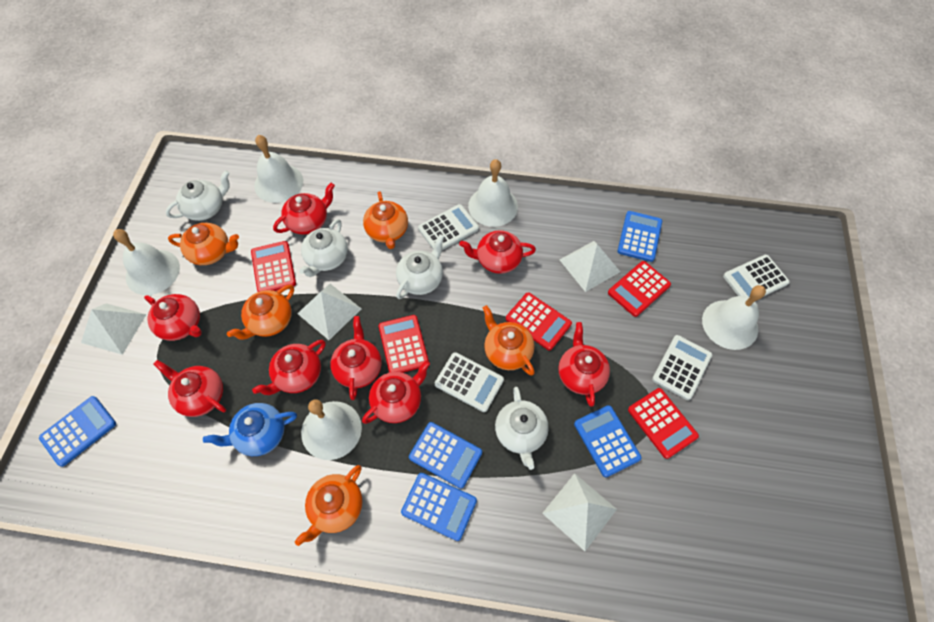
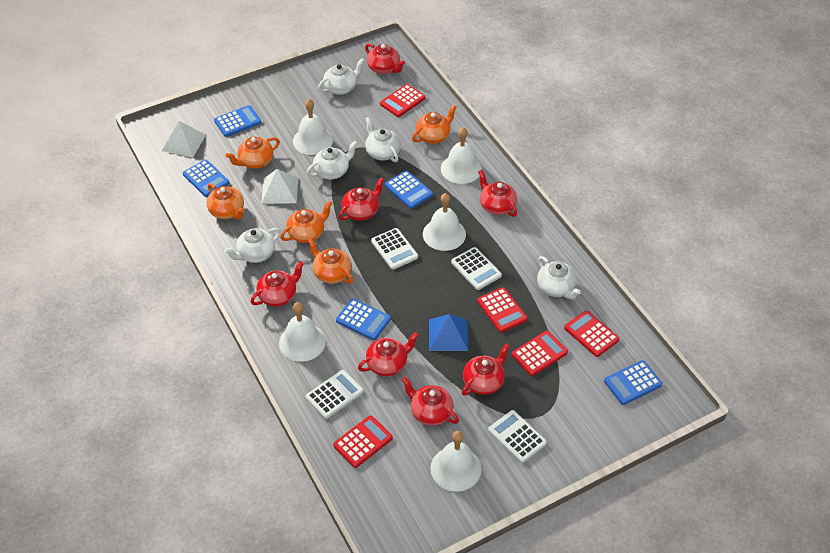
blue pyramid: 0 -> 1
blue teapot: 1 -> 0
red teapot: 8 -> 7
white pyramid: 4 -> 2
white teapot: 4 -> 5

